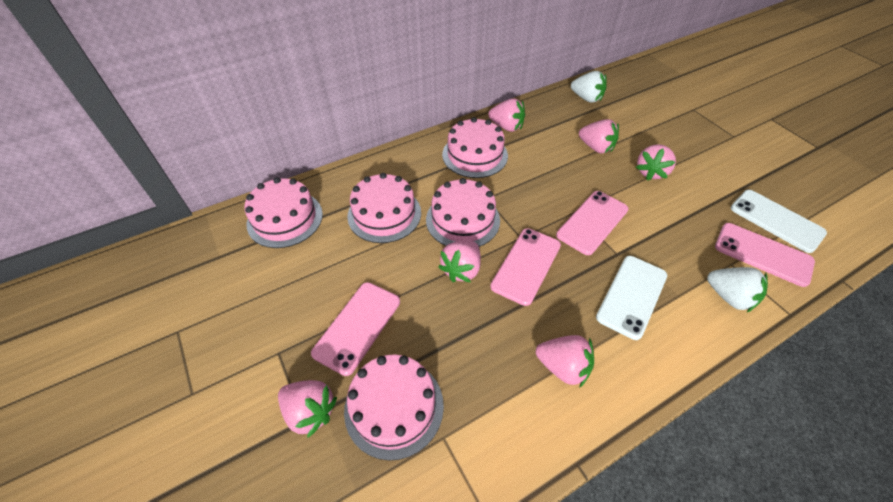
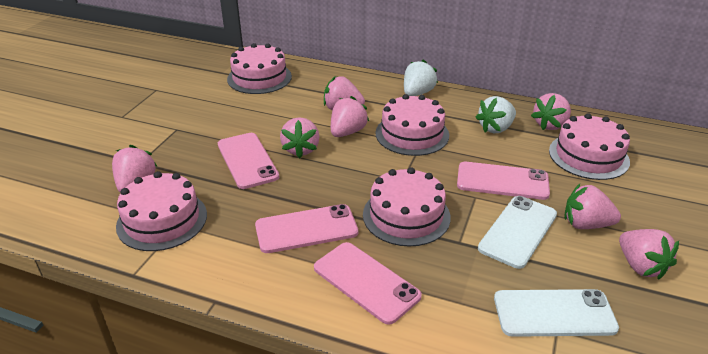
pink strawberry: 6 -> 7

